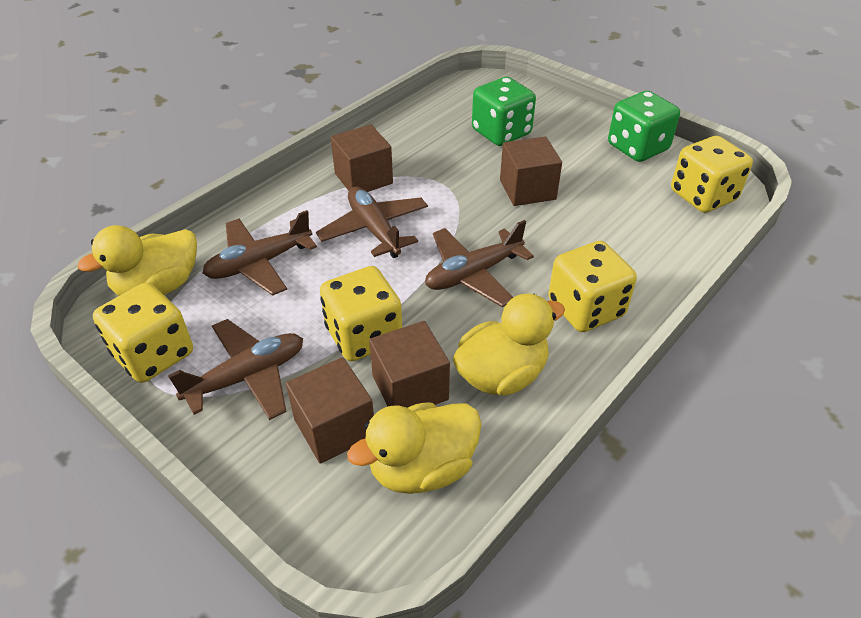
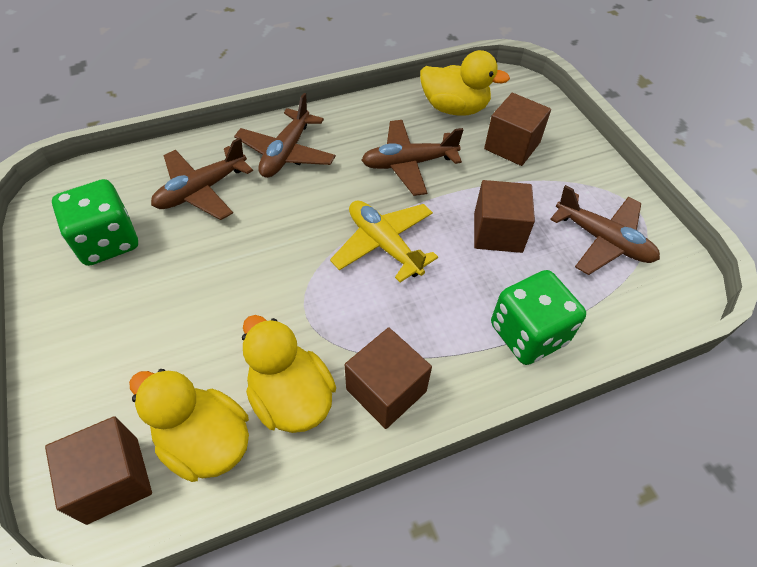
yellow dice: 4 -> 0
yellow plane: 0 -> 1

